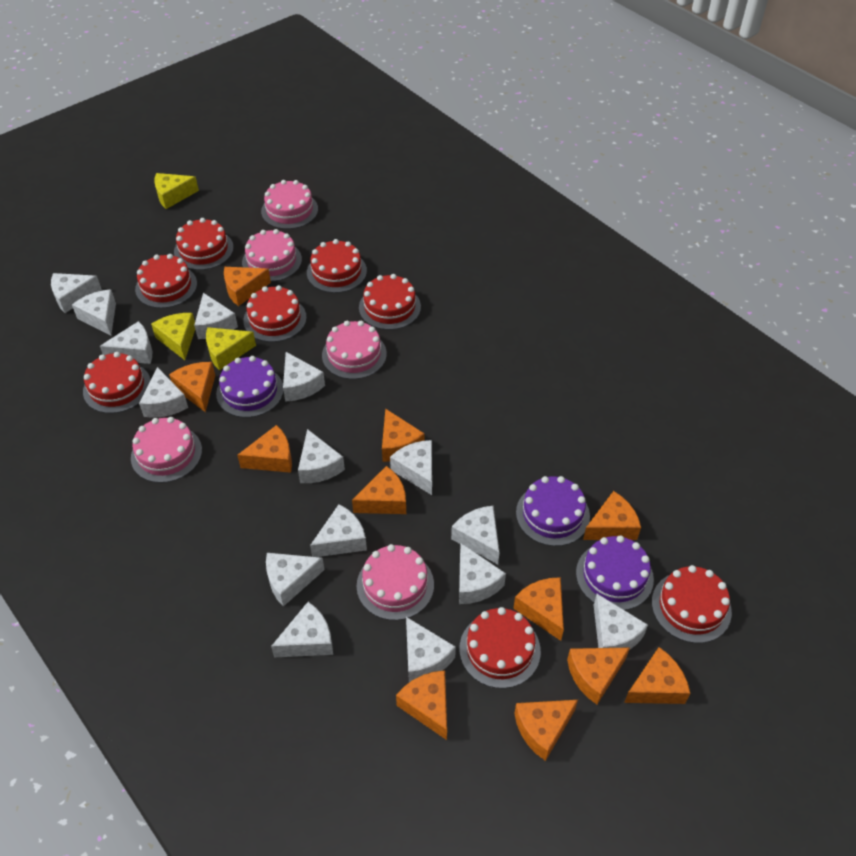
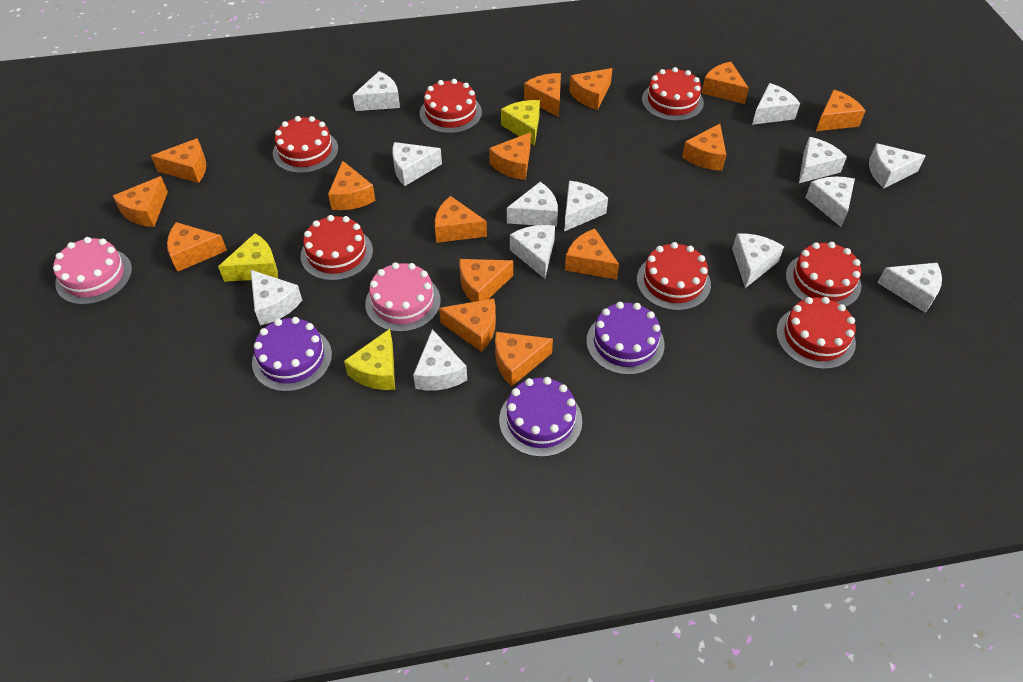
orange cheese: 11 -> 15
pink cake: 5 -> 2
red cake: 8 -> 7
white cheese: 15 -> 13

